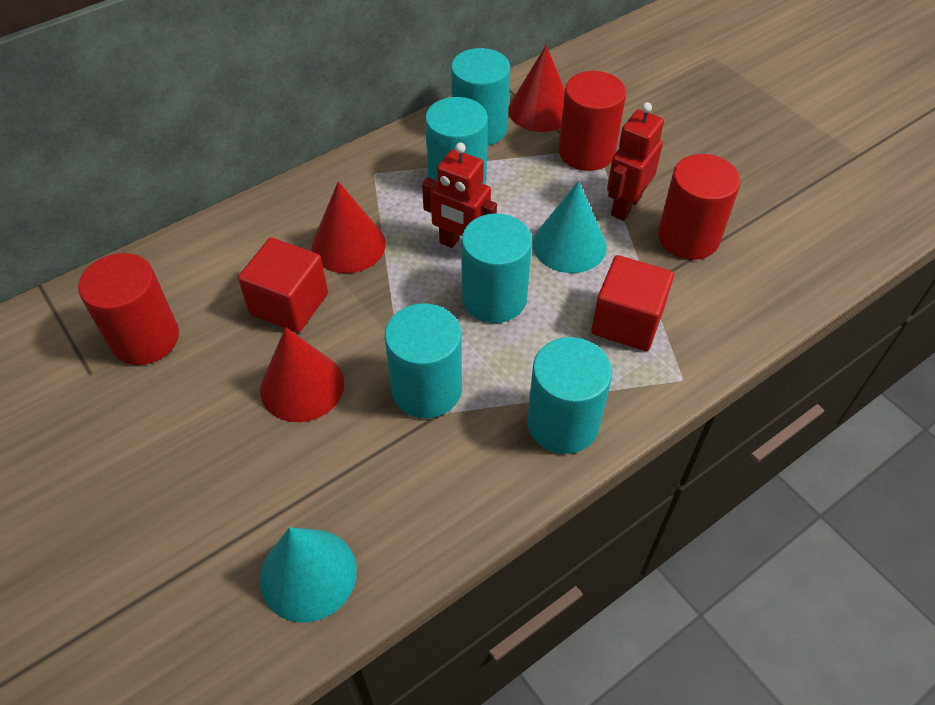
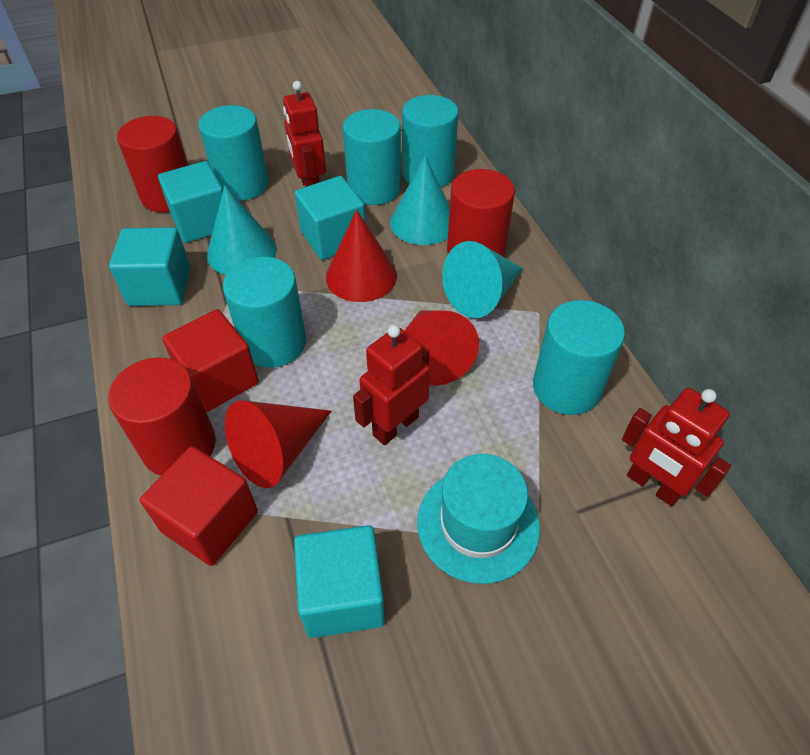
red robot: 2 -> 3
turquoise cone: 2 -> 3
turquoise cube: 0 -> 4
turquoise hat: 0 -> 1

